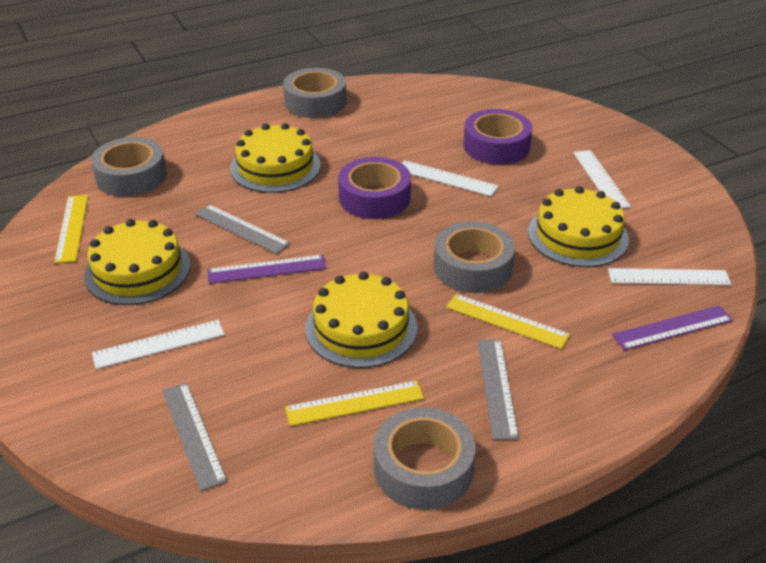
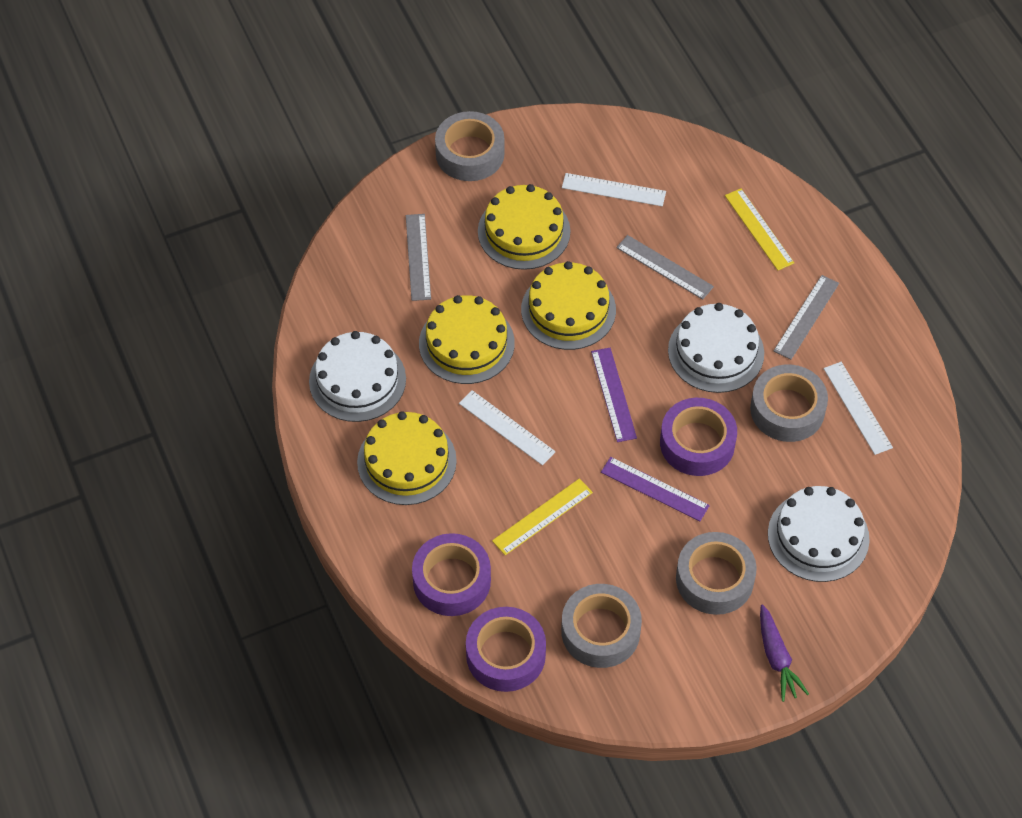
purple carrot: 0 -> 1
purple tape: 2 -> 3
white cake: 0 -> 3
white ruler: 4 -> 3
yellow ruler: 3 -> 2

